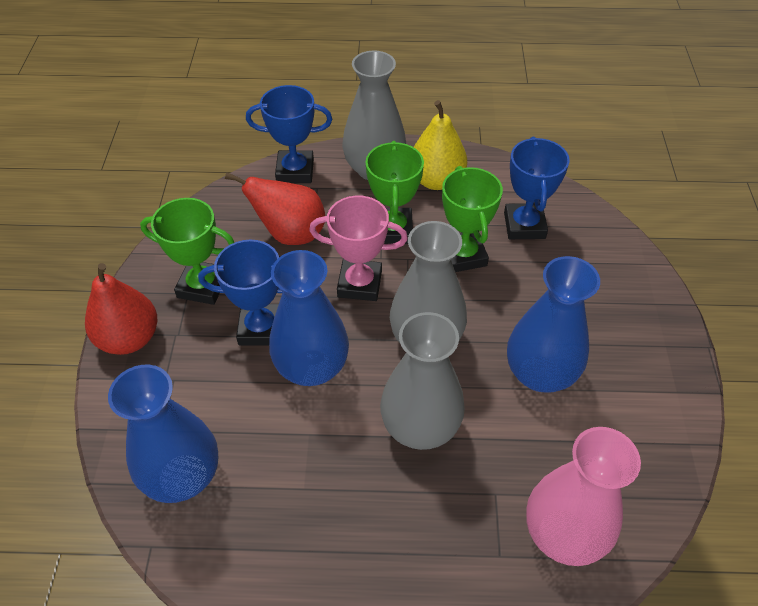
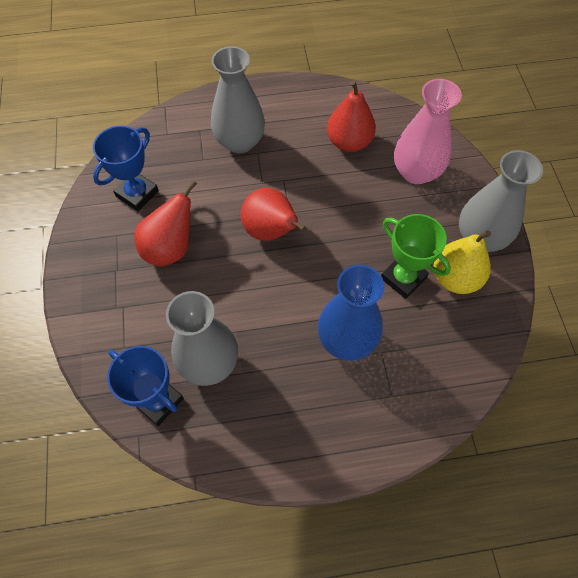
blue trophy: 3 -> 2
blue vase: 3 -> 1
green trophy: 3 -> 1
pink trophy: 1 -> 0
red pear: 2 -> 3

